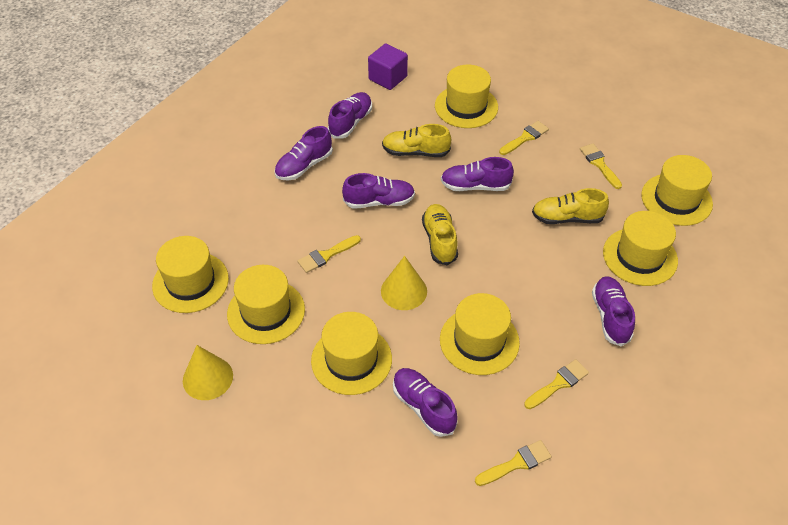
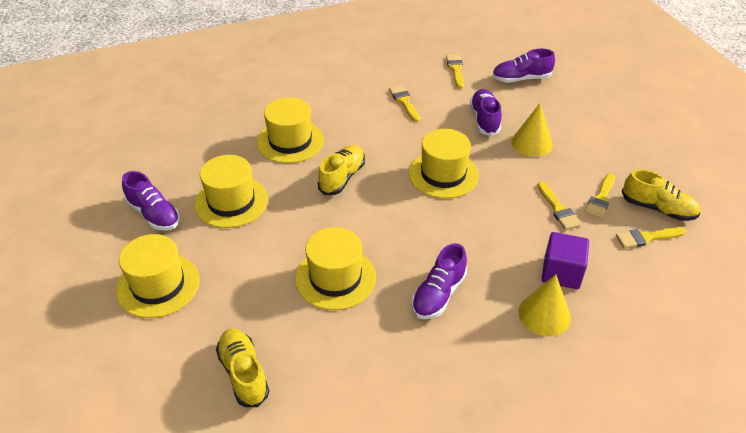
purple shoe: 6 -> 4
yellow hat: 7 -> 5

